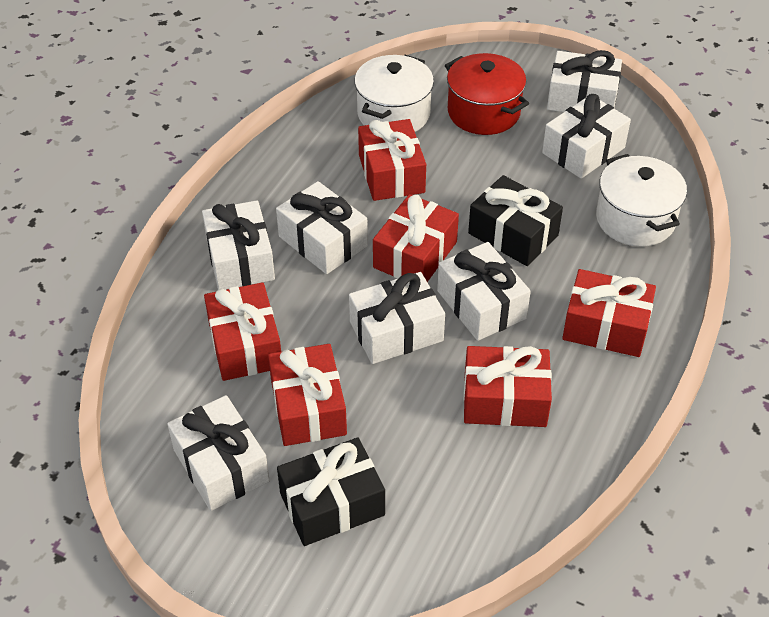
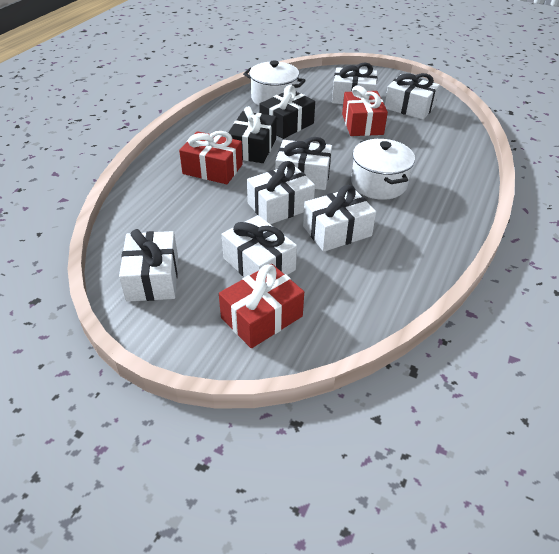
red gift: 6 -> 3
red pot: 1 -> 0

